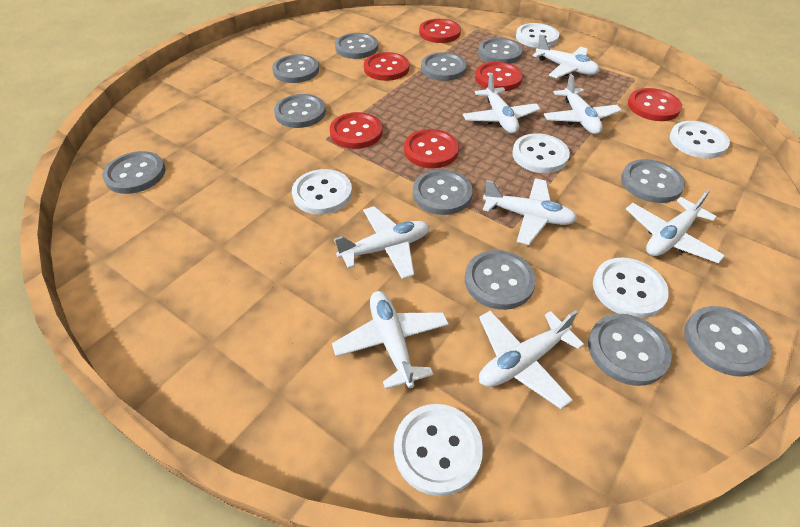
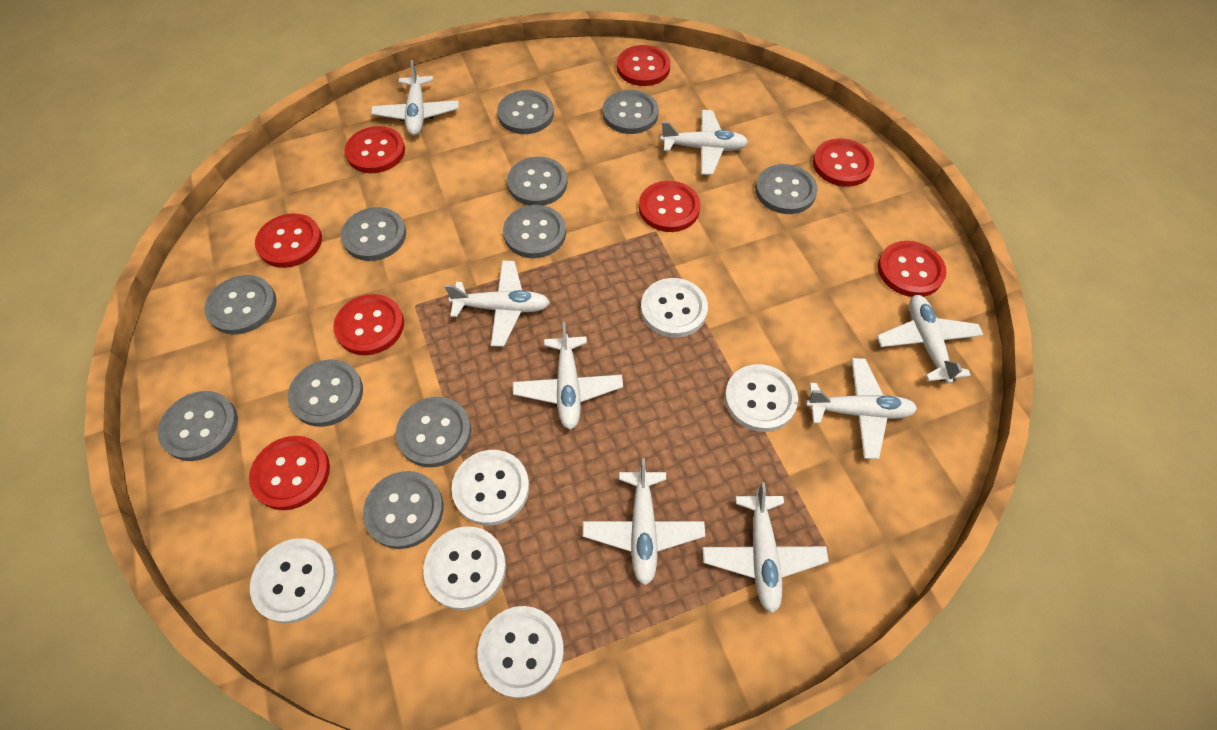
red button: 6 -> 8

